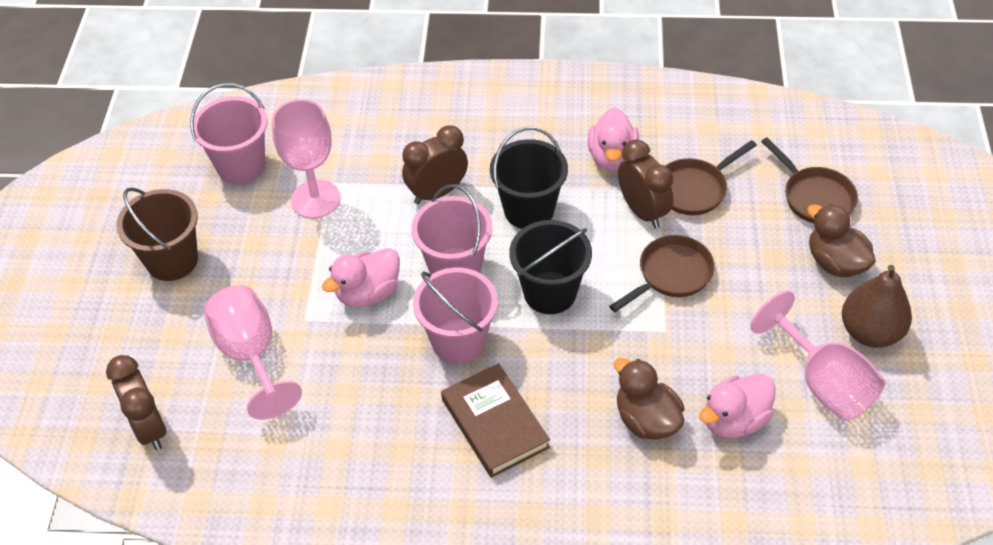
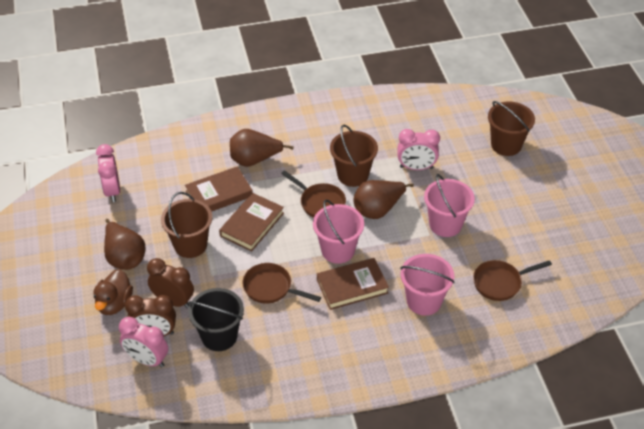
black bucket: 2 -> 1
brown book: 1 -> 3
brown bucket: 1 -> 3
brown clock: 3 -> 2
brown duck: 2 -> 1
brown pear: 1 -> 3
pink clock: 0 -> 3
pink duck: 3 -> 0
pink goblet: 3 -> 0

